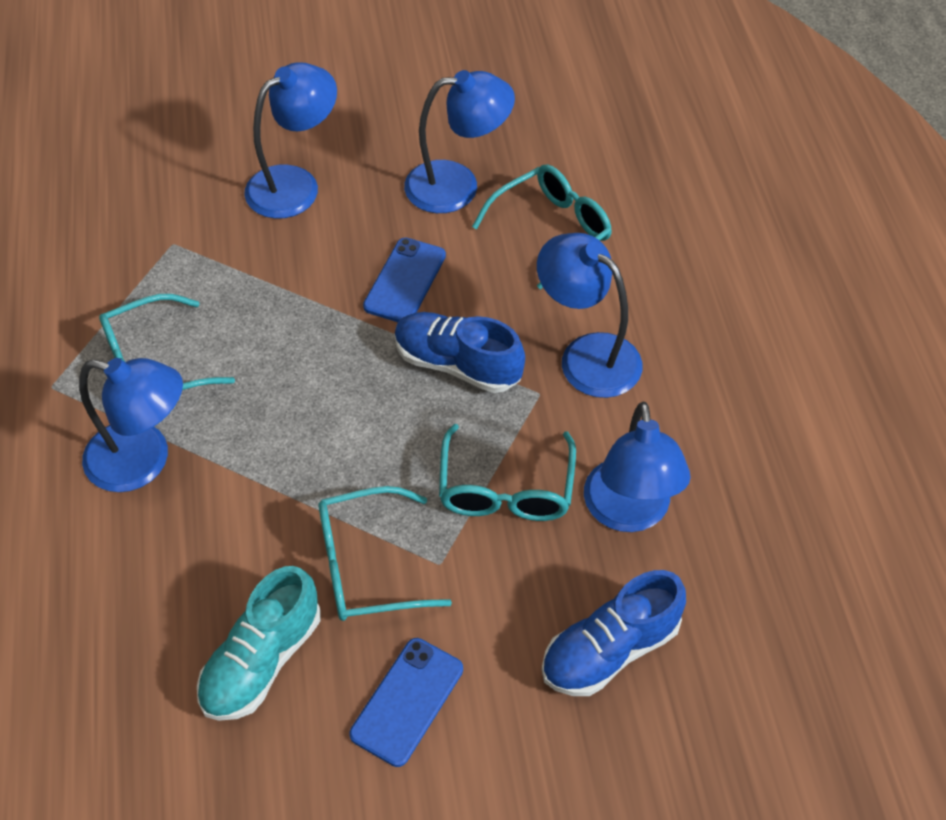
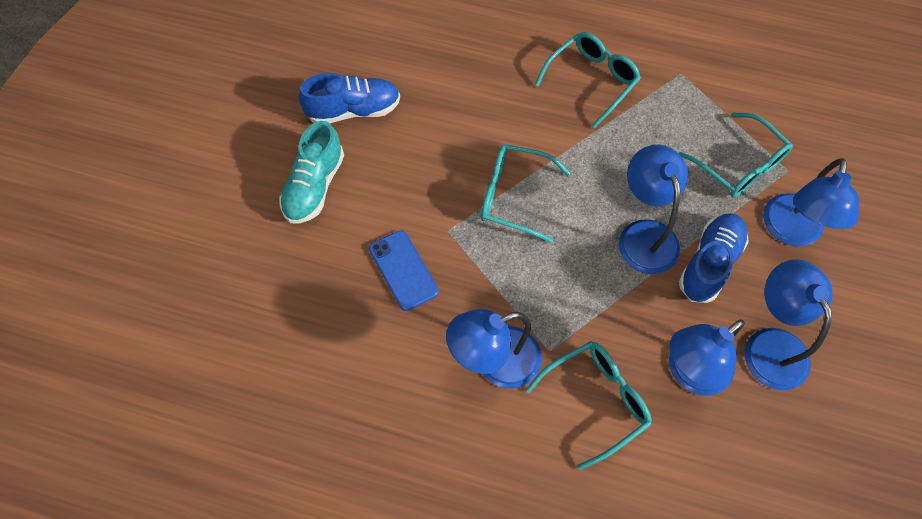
blue phone: 2 -> 1

